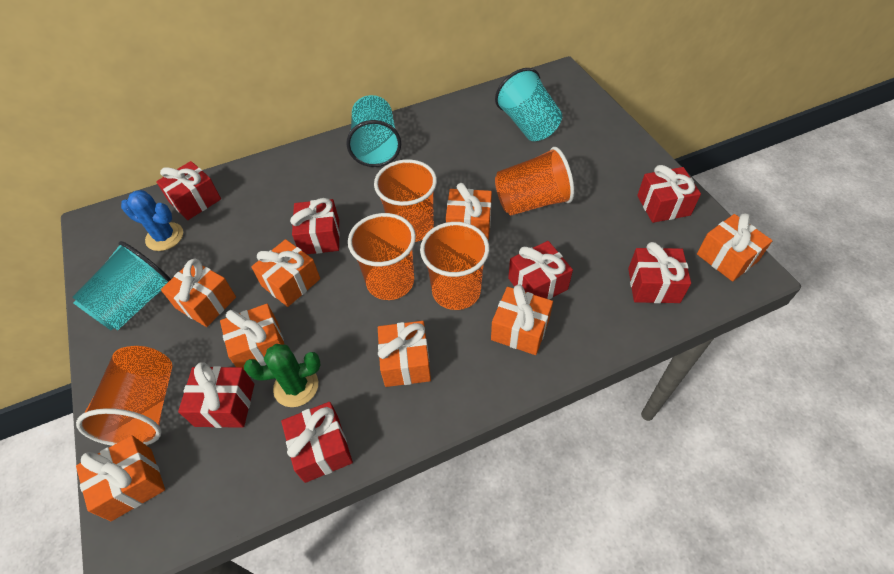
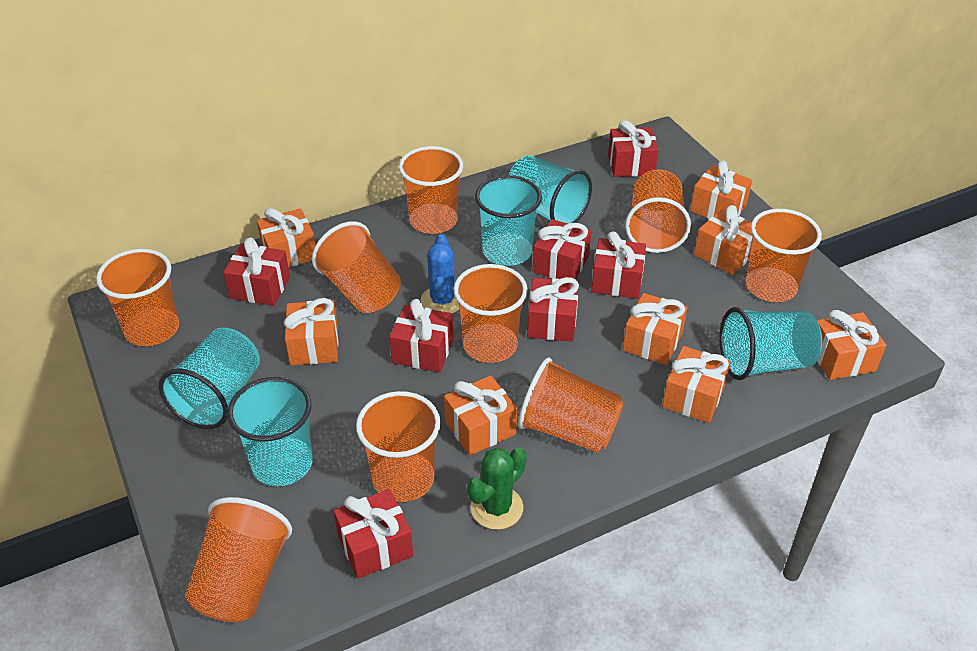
orange cup: 5 -> 9
turquoise cup: 3 -> 5

